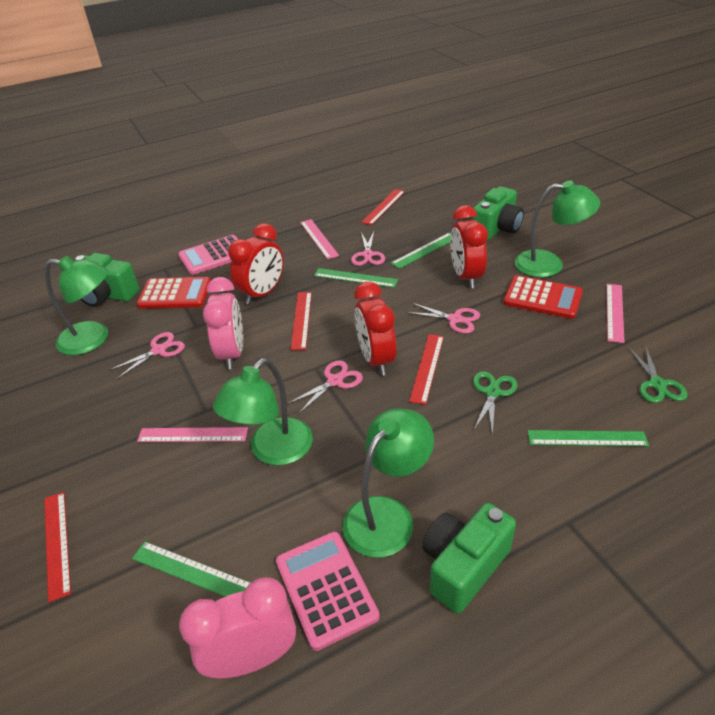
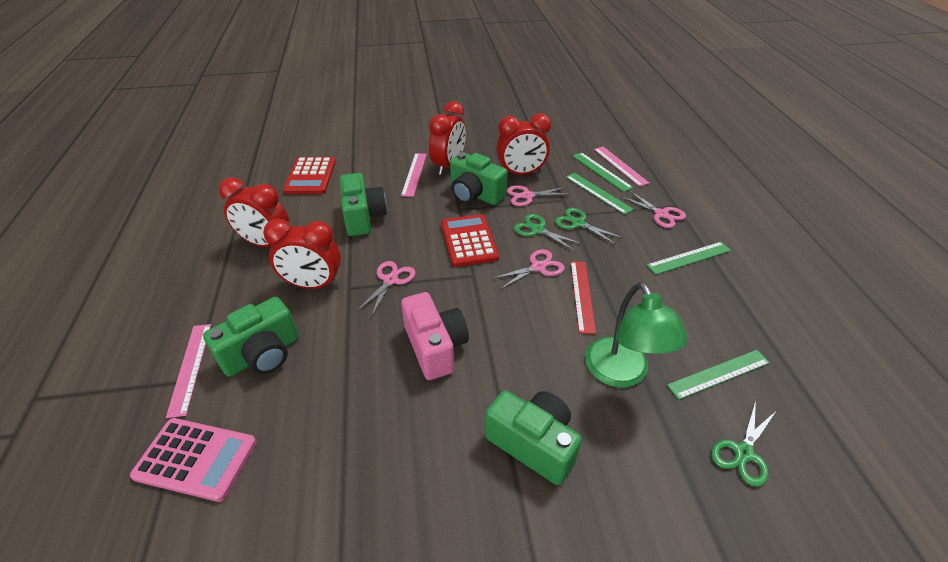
green camera: 3 -> 4
green lamp: 4 -> 1
green scissors: 2 -> 3
pink calculator: 2 -> 1
pink camera: 0 -> 1
pink clock: 2 -> 0
red clock: 3 -> 4
red ruler: 4 -> 1

